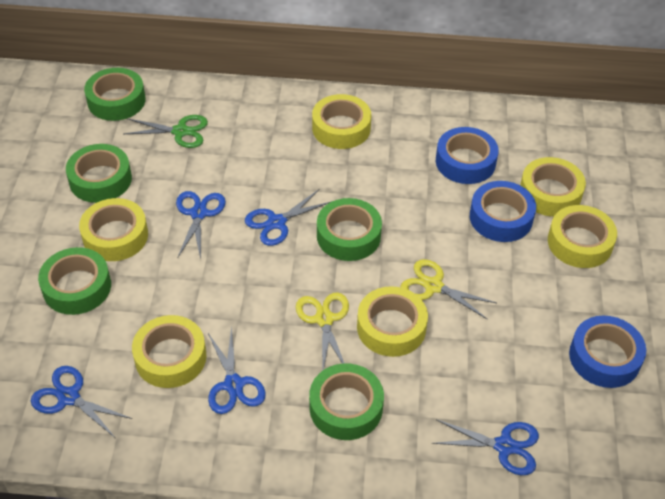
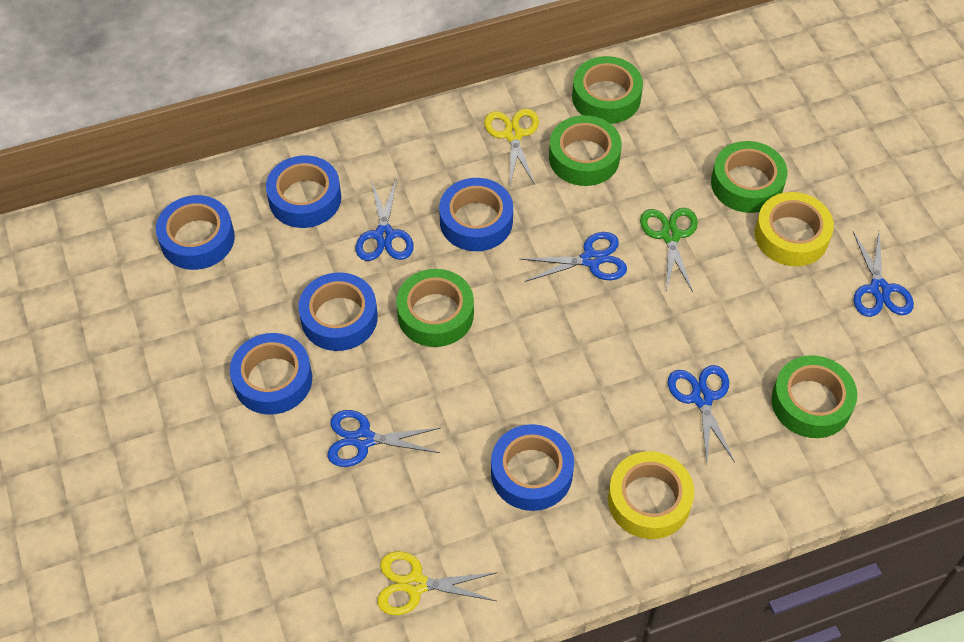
blue tape: 3 -> 6
yellow tape: 6 -> 2

